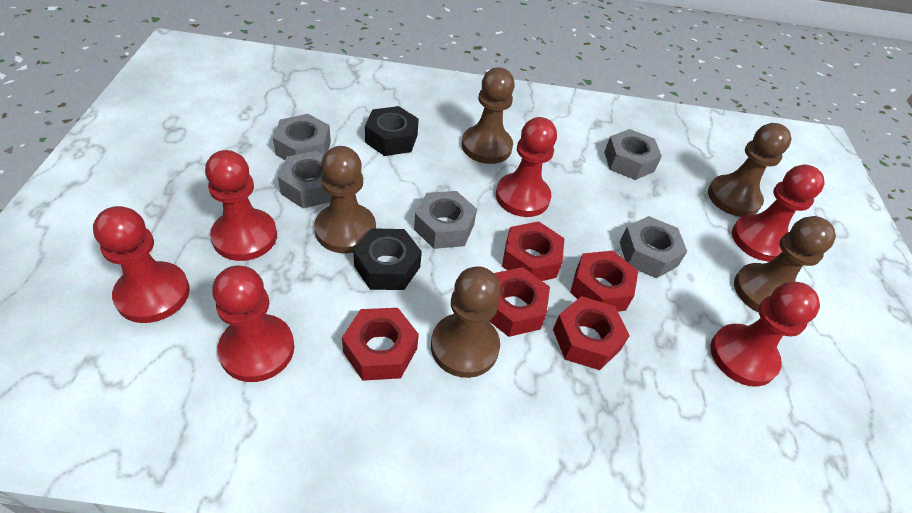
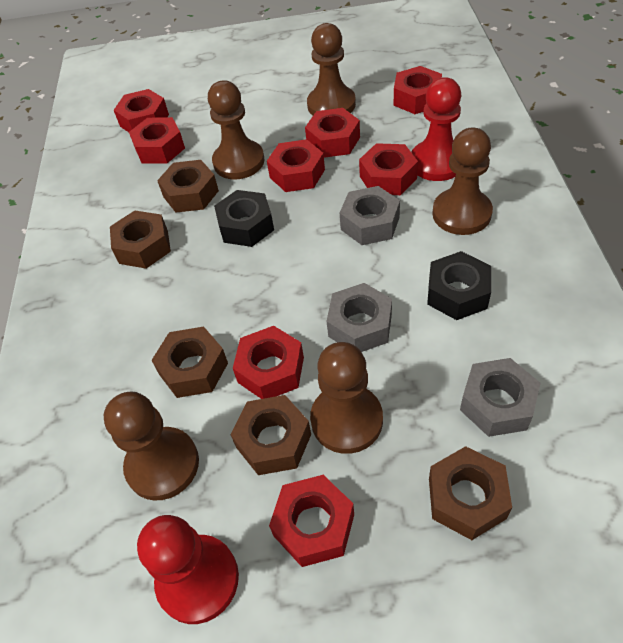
brown nut: 0 -> 5
grey nut: 5 -> 3
red nut: 5 -> 8
red pawn: 6 -> 2

